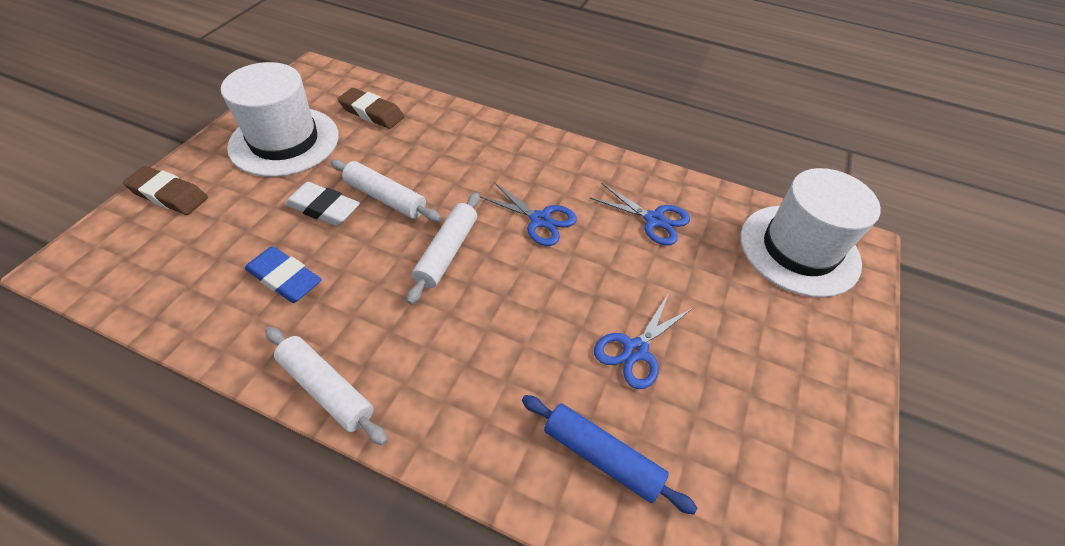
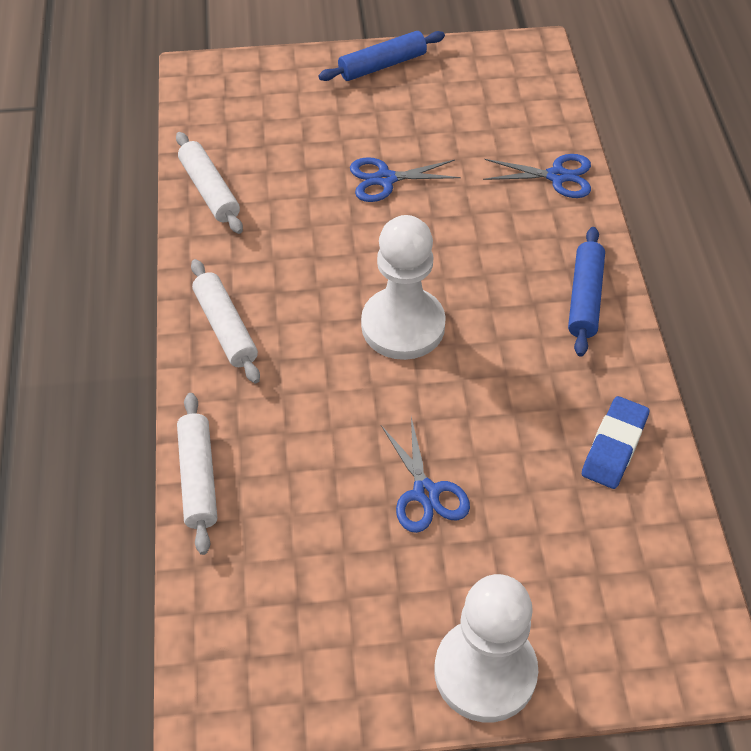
blue rolling pin: 1 -> 2
brown eraser: 2 -> 0
white eraser: 1 -> 0
white hat: 2 -> 0
white pawn: 0 -> 2

